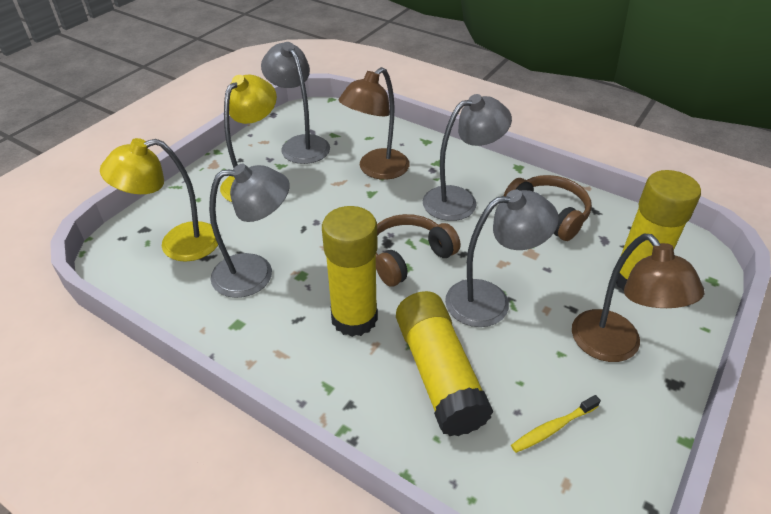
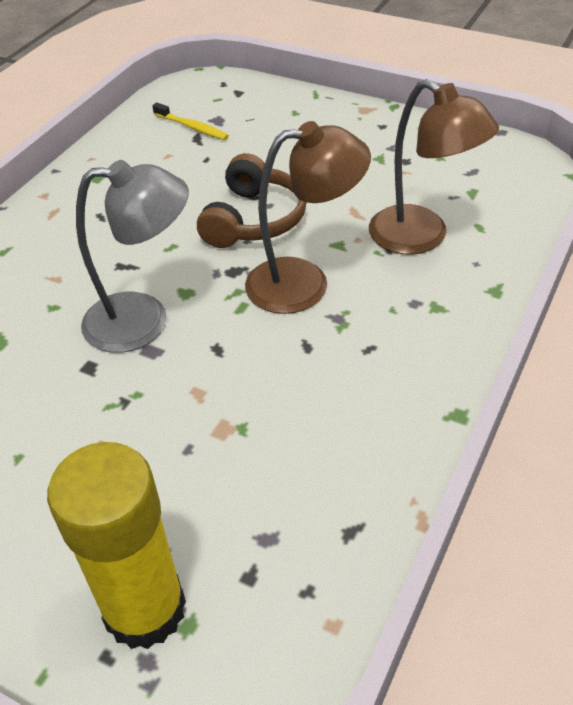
brown headphones: 2 -> 1
grey lamp: 4 -> 1
yellow glue stick: 3 -> 1
yellow lamp: 2 -> 0

